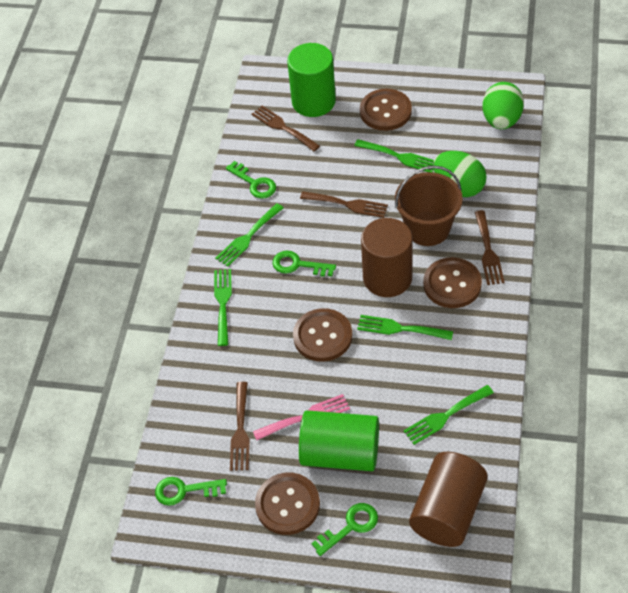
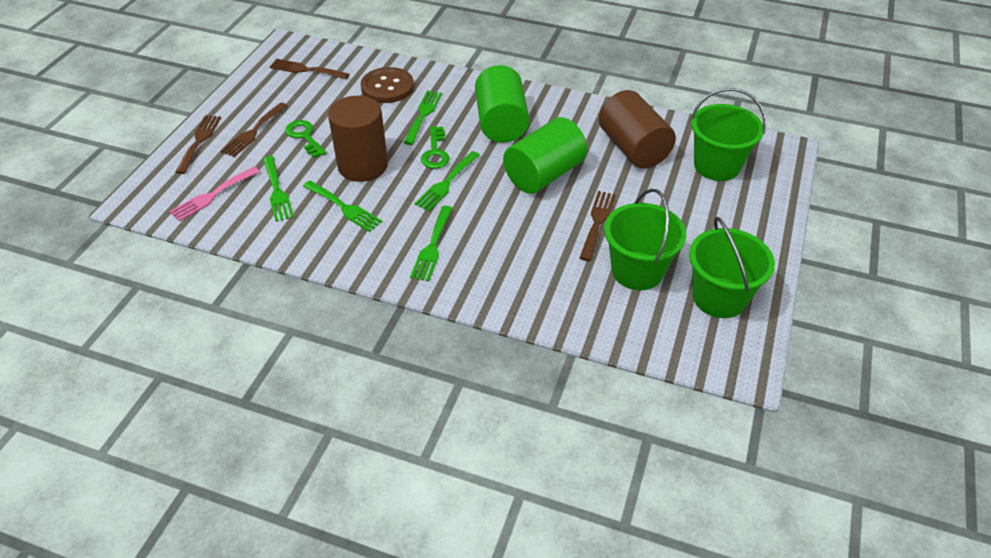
brown bucket: 1 -> 0
brown button: 4 -> 1
green bucket: 0 -> 3
green egg: 2 -> 0
green key: 4 -> 2

